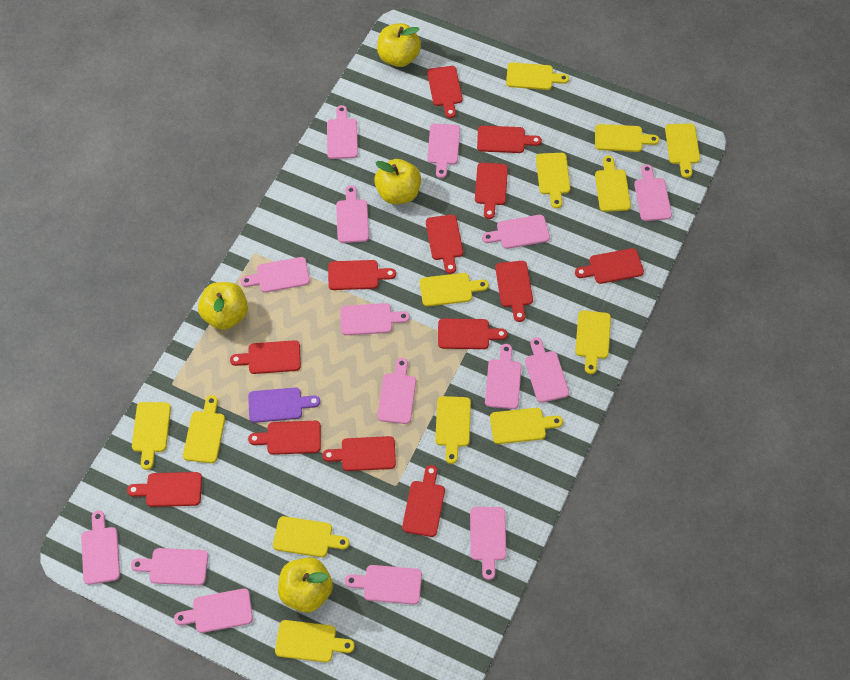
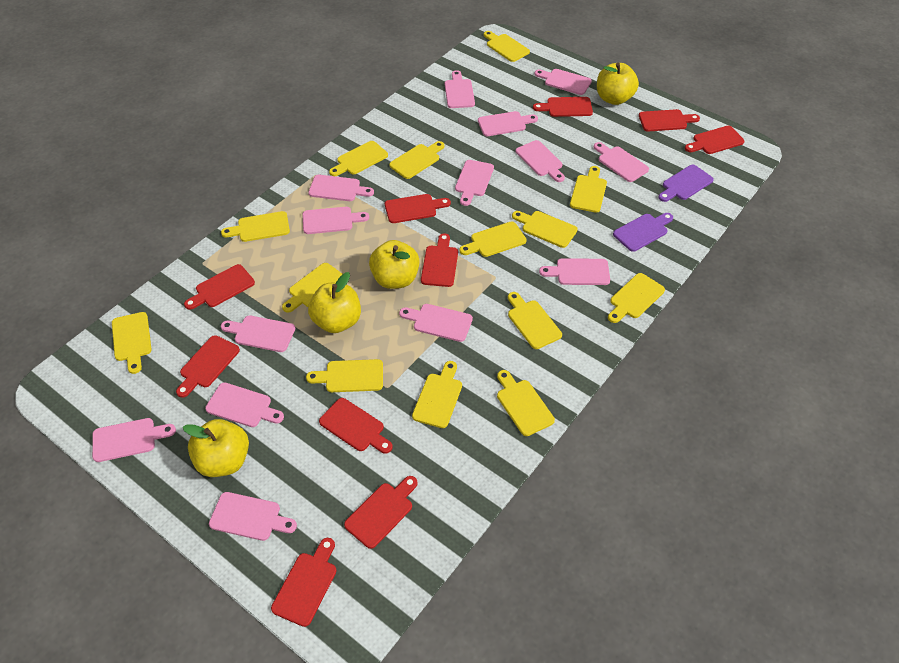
pink cutting board: 15 -> 14
purple cutting board: 1 -> 2
red cutting board: 13 -> 10
yellow cutting board: 13 -> 14

